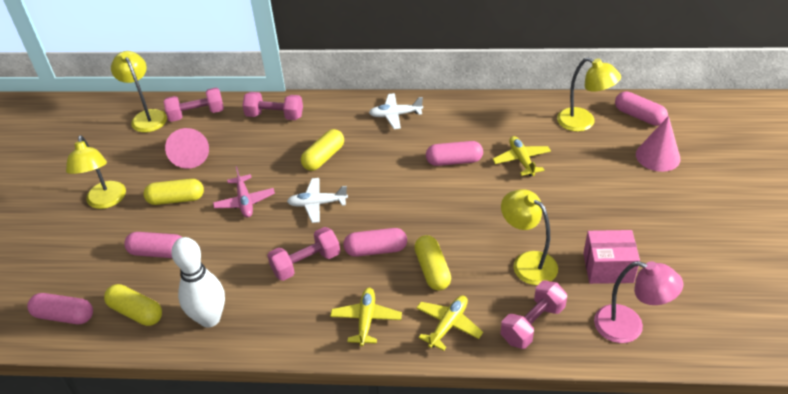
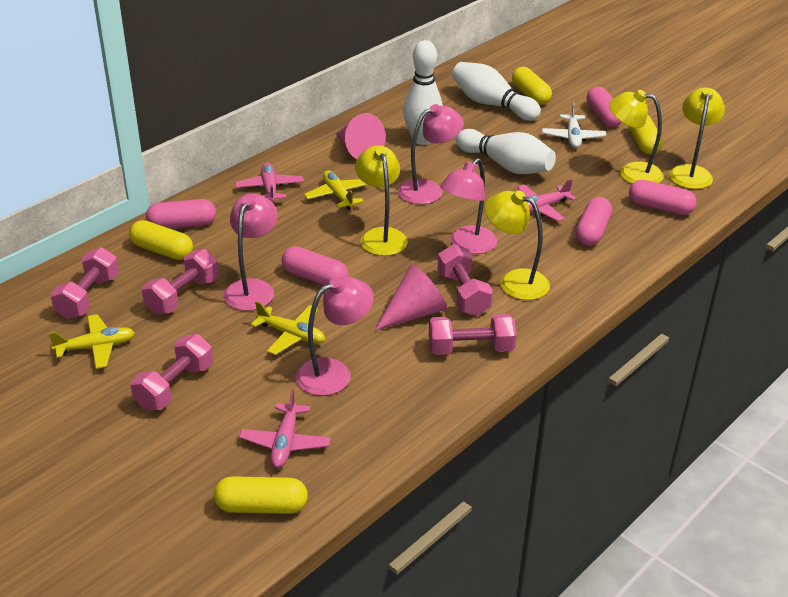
pink box: 1 -> 0
pink dumbbell: 4 -> 5
pink lamp: 1 -> 4
pink plane: 1 -> 3
white bowling pin: 1 -> 3
white plane: 2 -> 1

